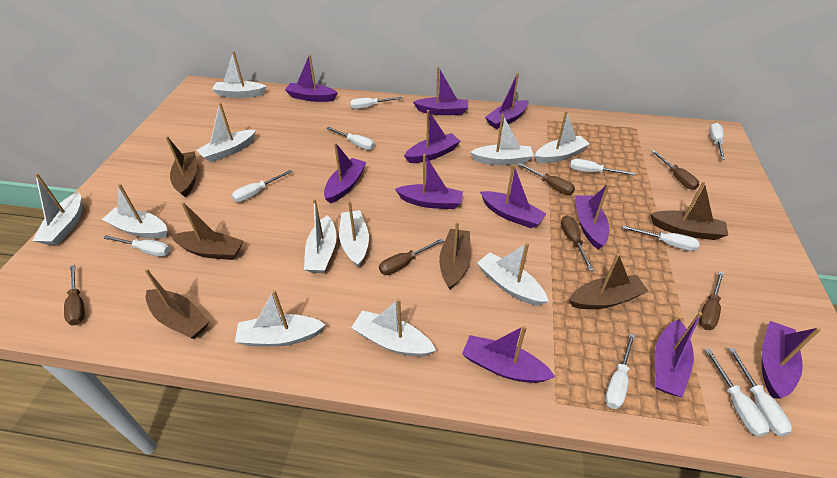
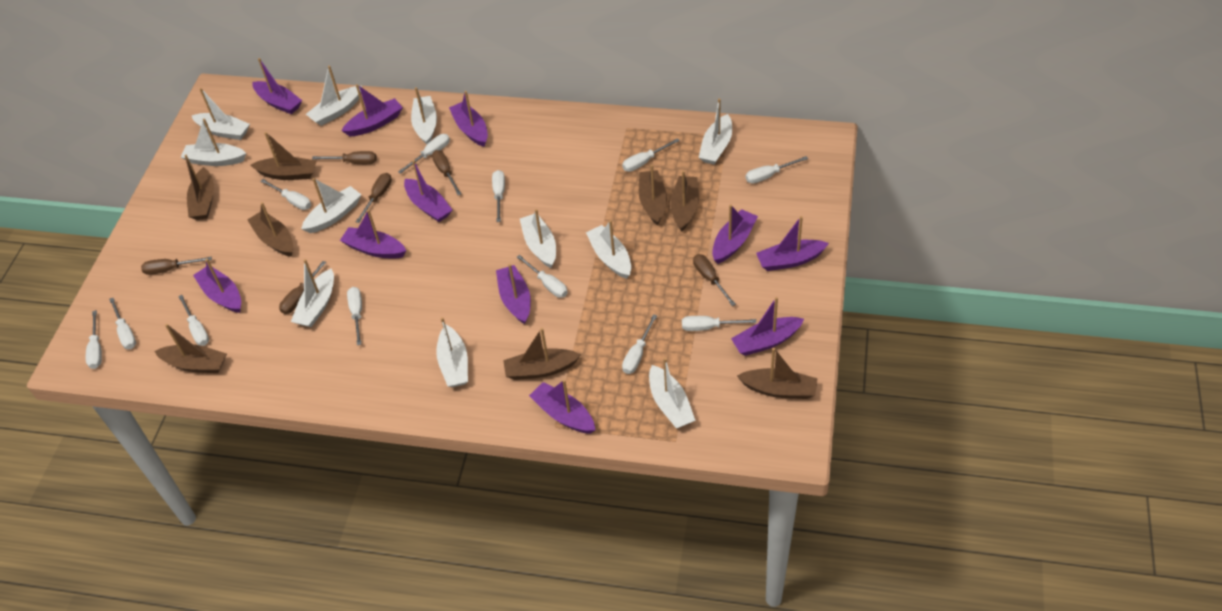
brown boat: 6 -> 8
white screwdriver: 10 -> 12

